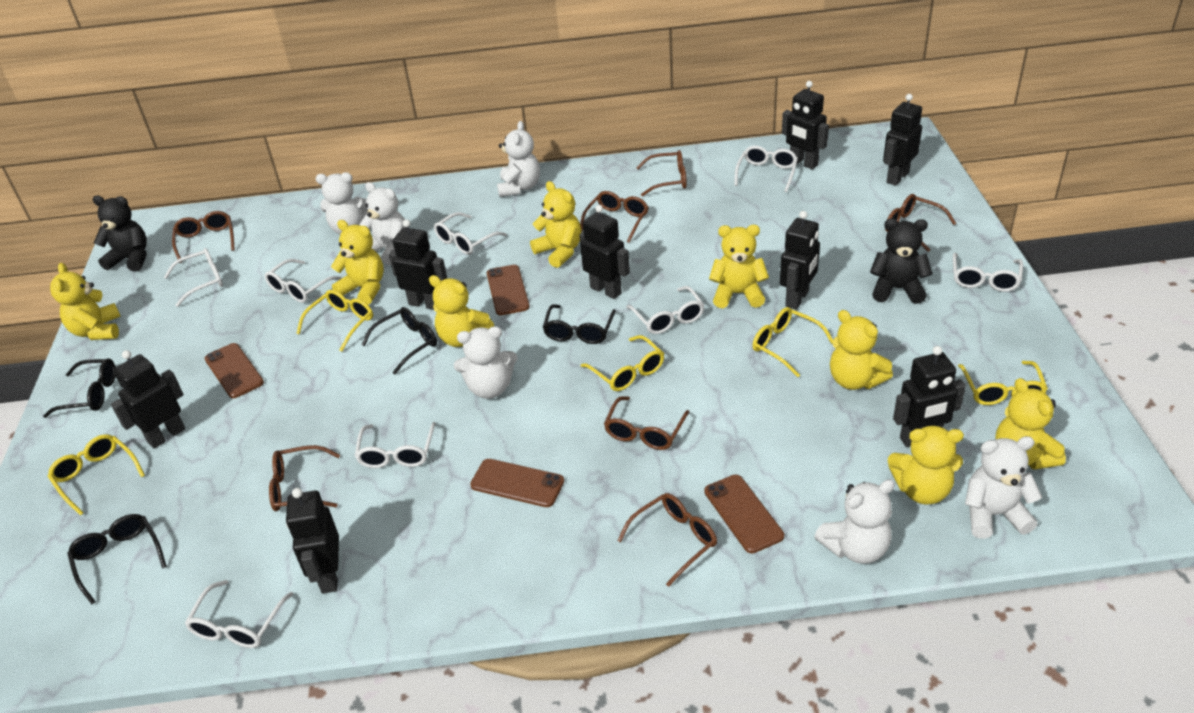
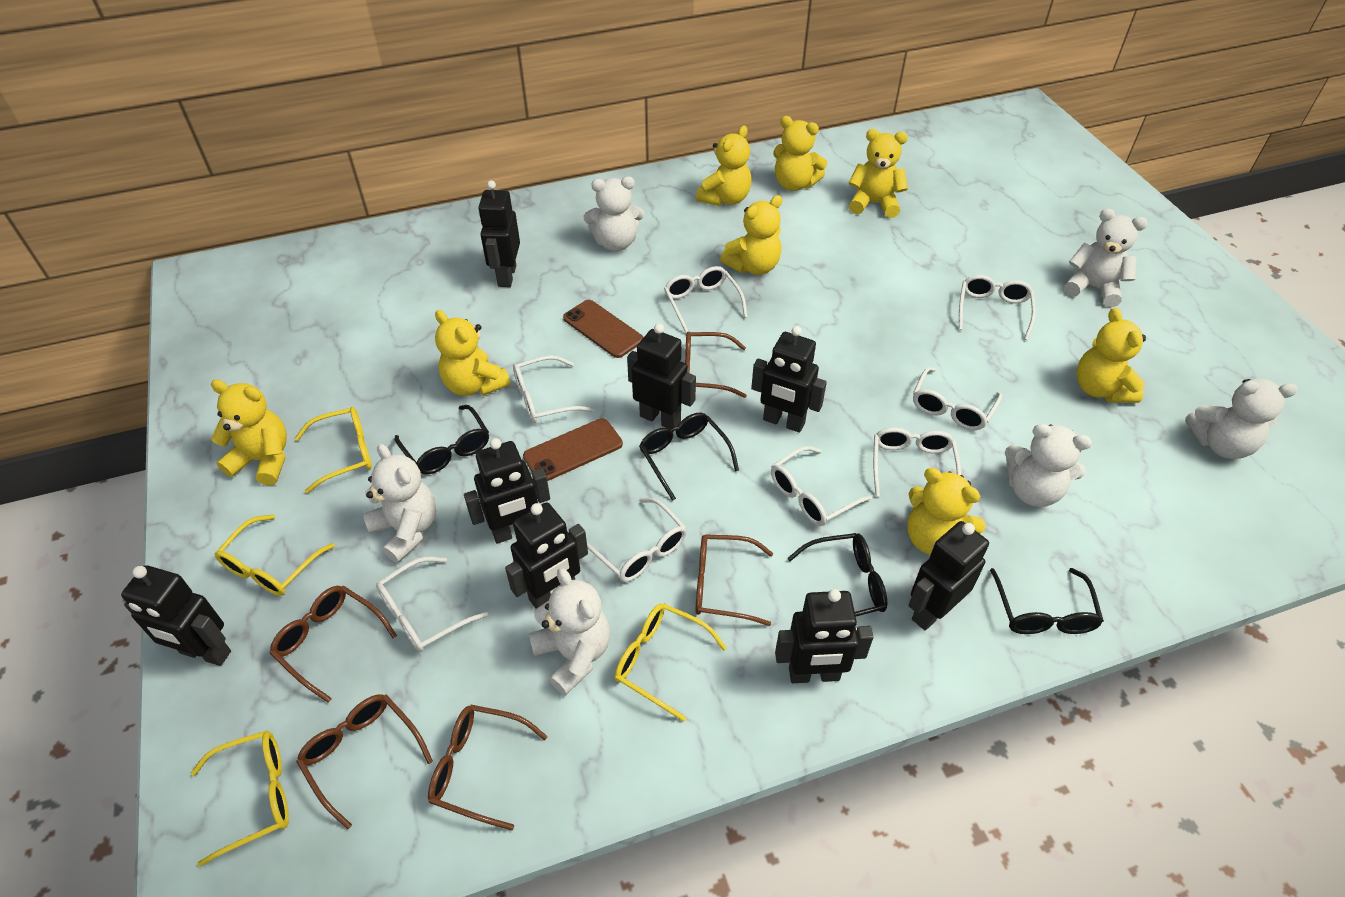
black teddy bear: 2 -> 0
brown glasses: 7 -> 5
brown phone: 4 -> 2
yellow glasses: 5 -> 4

